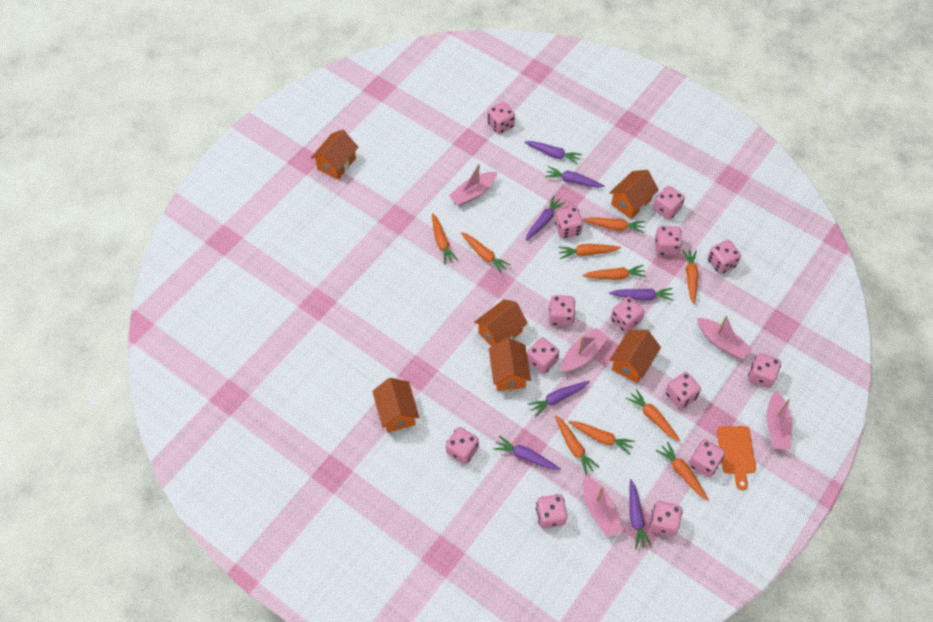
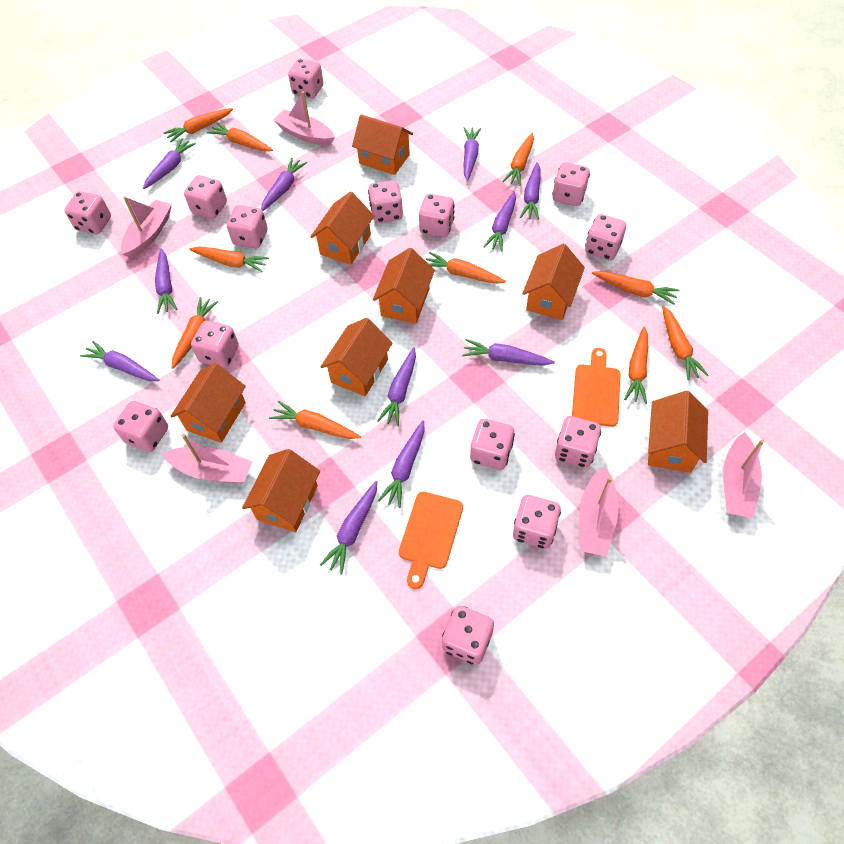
orange cutting board: 1 -> 2
orange house: 6 -> 8
purple carrot: 7 -> 11

